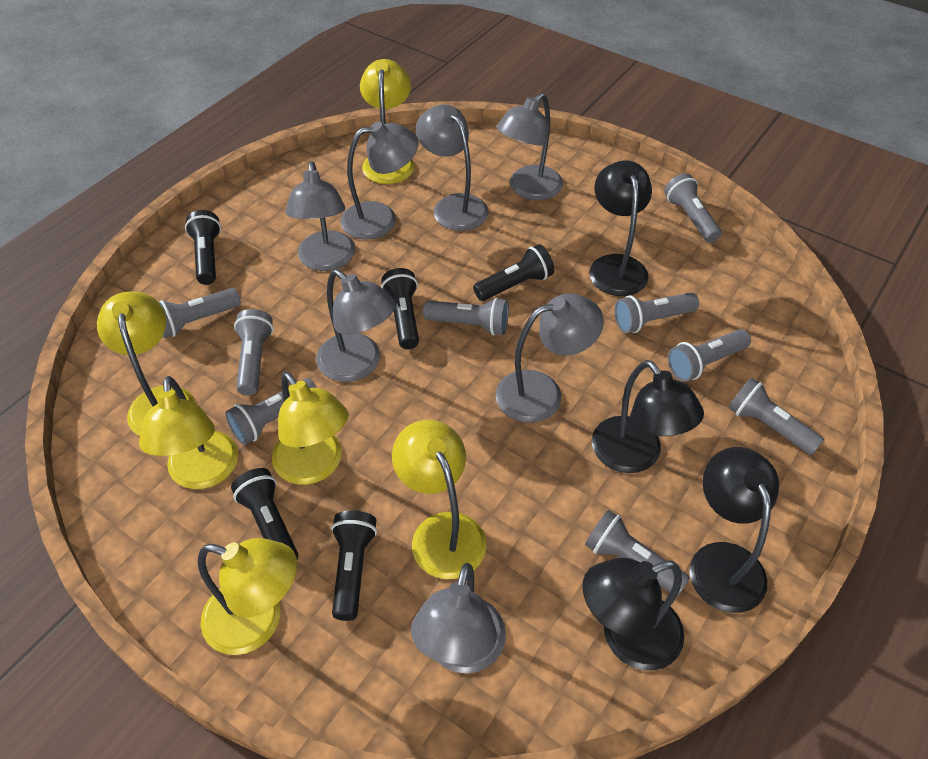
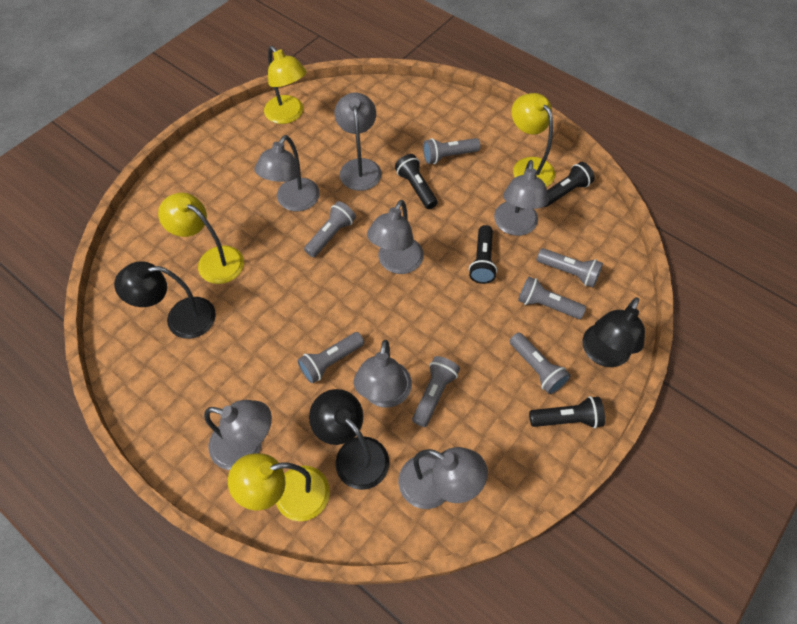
black flashlight: 5 -> 4
black lamp: 4 -> 3
grey flashlight: 9 -> 7
yellow lamp: 6 -> 4

